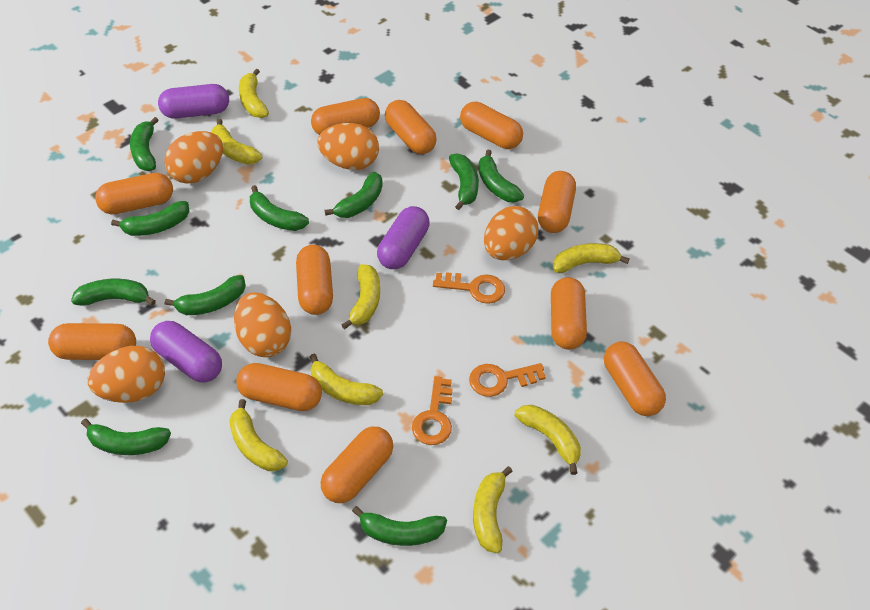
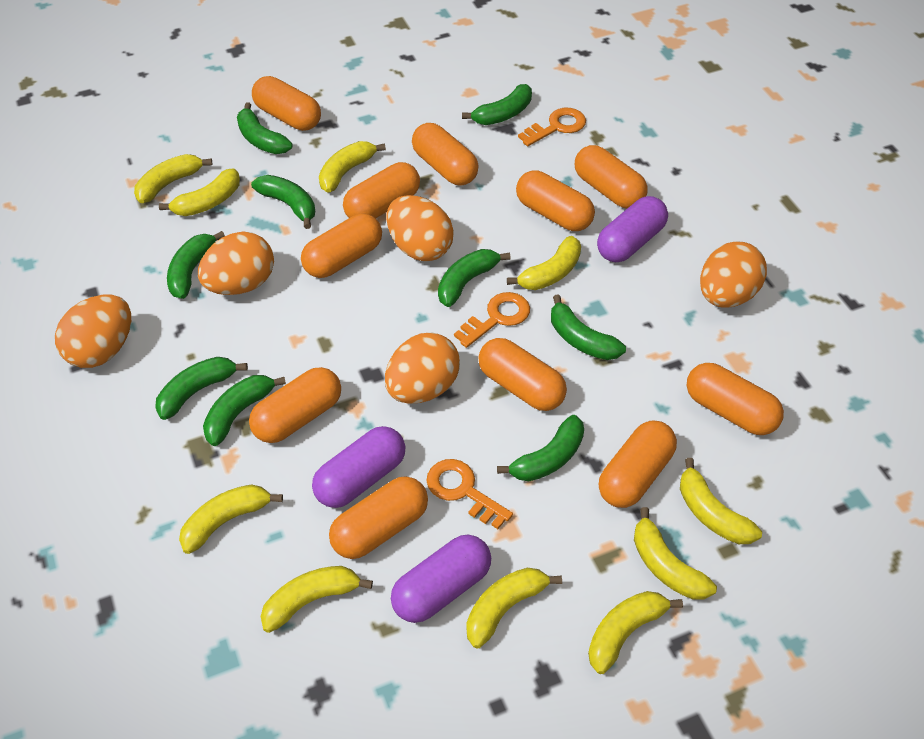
green banana: 10 -> 9
yellow banana: 8 -> 10

